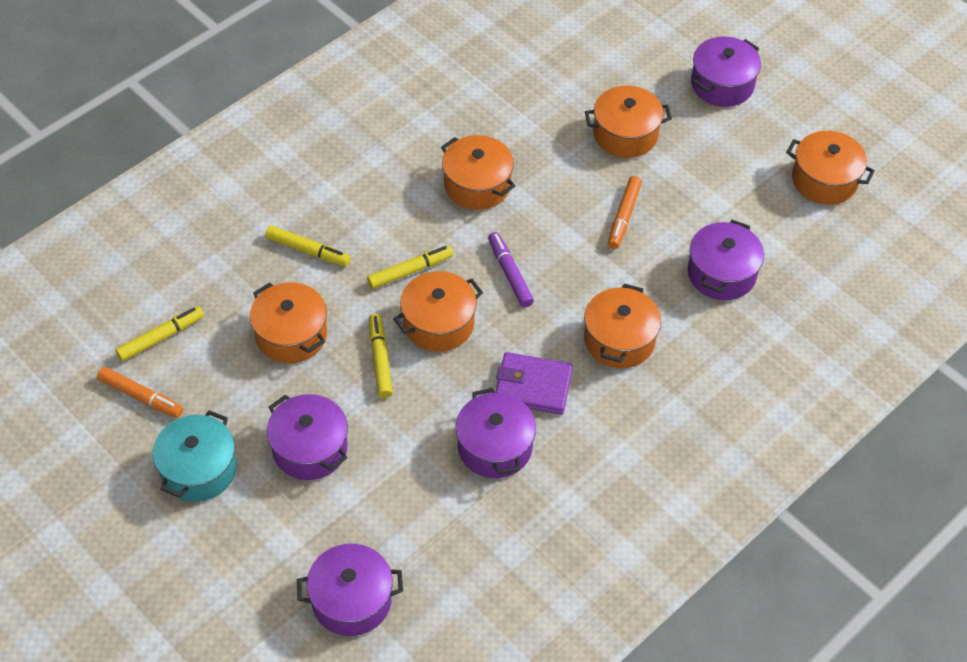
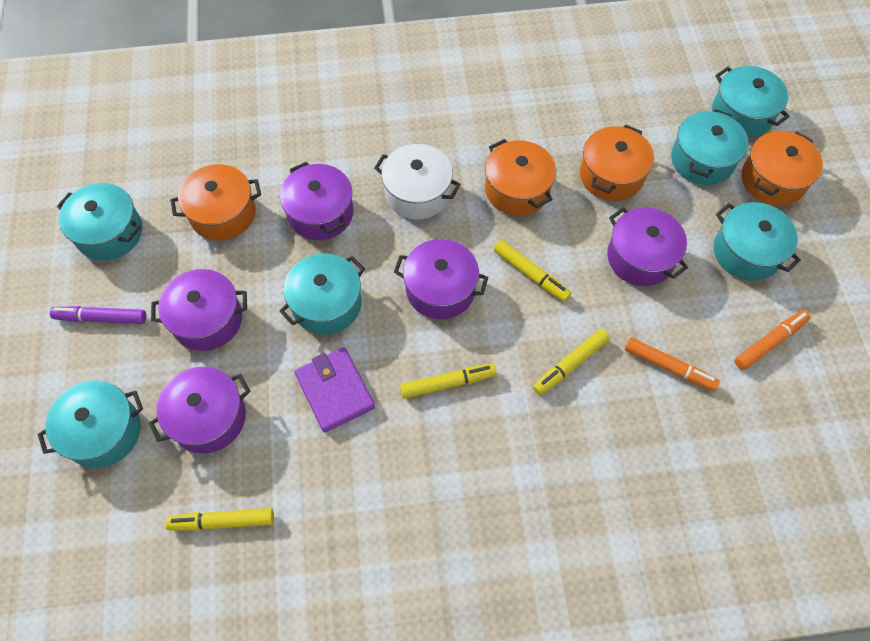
orange pot: 6 -> 4
turquoise pot: 1 -> 6
white pot: 0 -> 1

